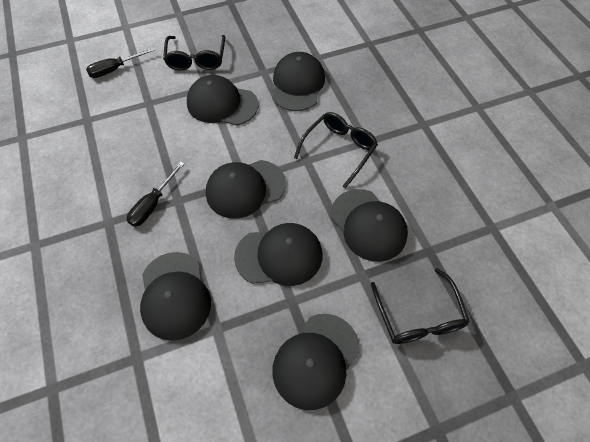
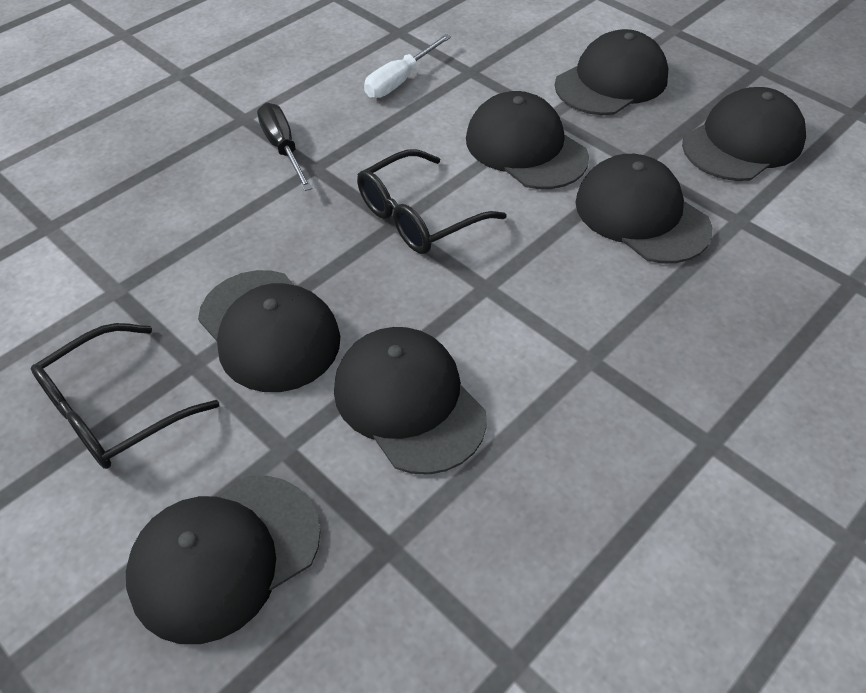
black glasses: 3 -> 2
black screwdriver: 2 -> 1
white screwdriver: 0 -> 1

